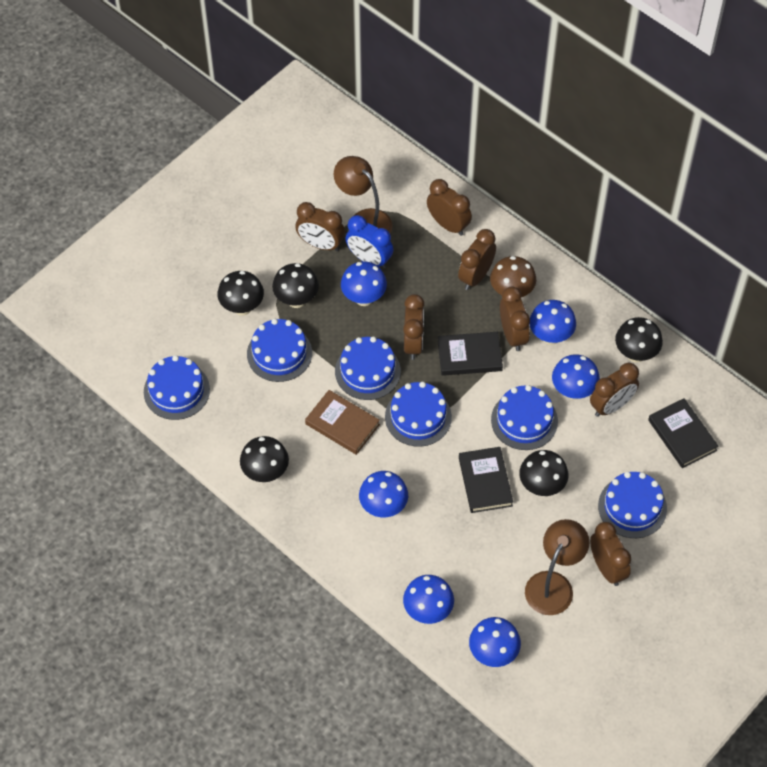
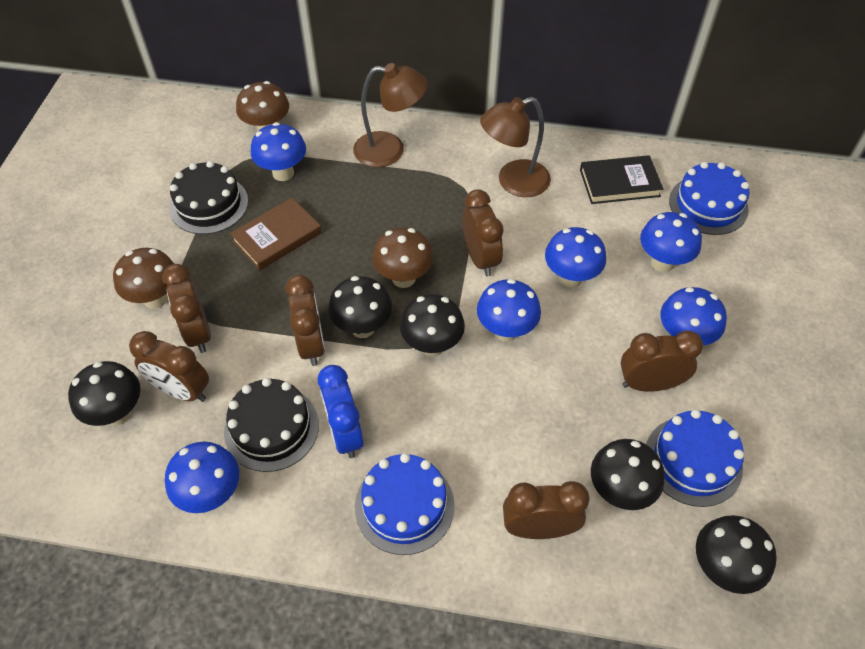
black book: 3 -> 1
black cake: 0 -> 2
blue cake: 6 -> 3
brown clock: 7 -> 6
brown mushroom: 1 -> 3

